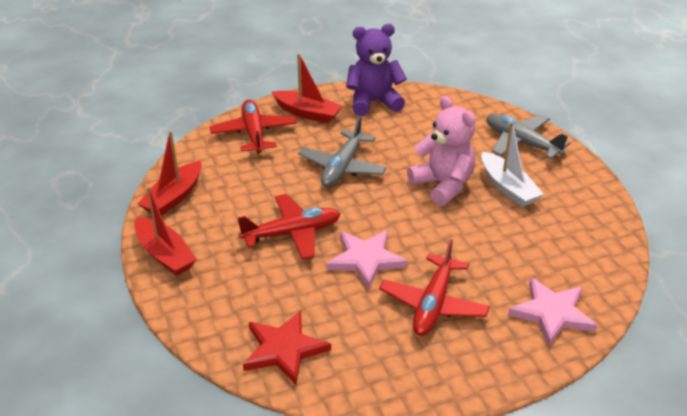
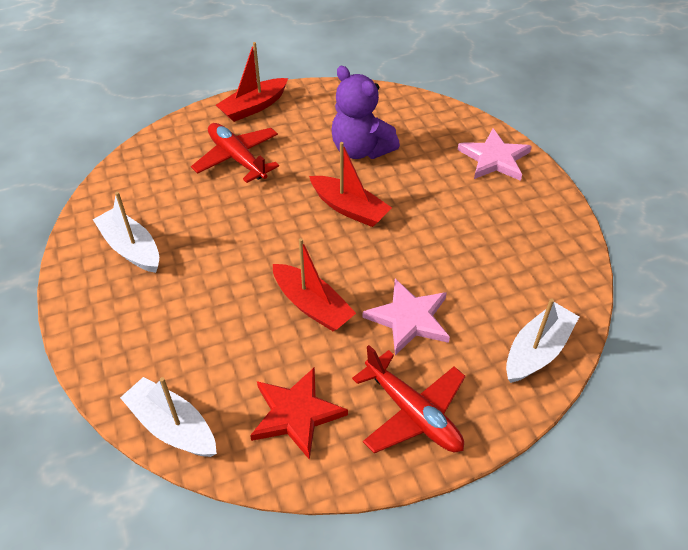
grey plane: 2 -> 0
pink teddy bear: 1 -> 0
red plane: 3 -> 2
white boat: 1 -> 3

